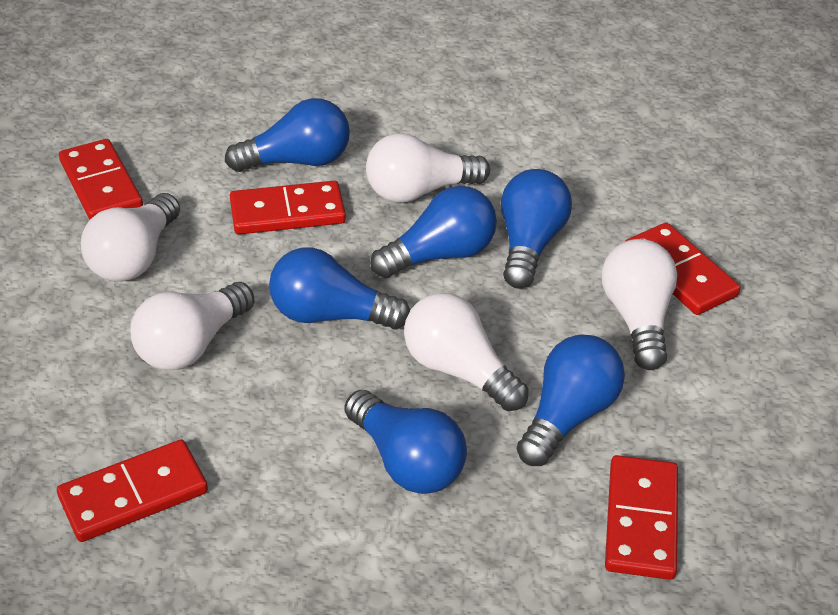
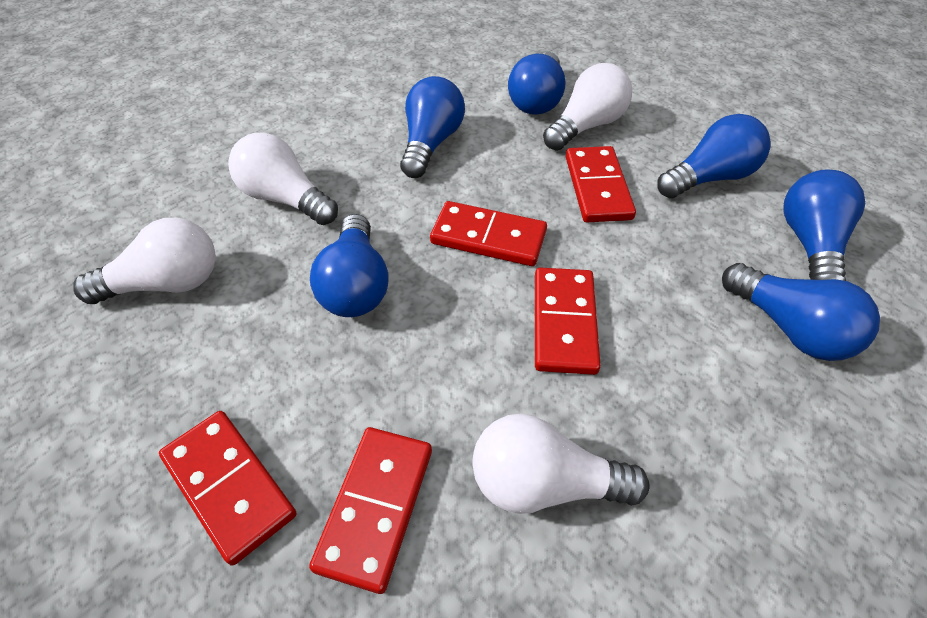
white light bulb: 5 -> 4

